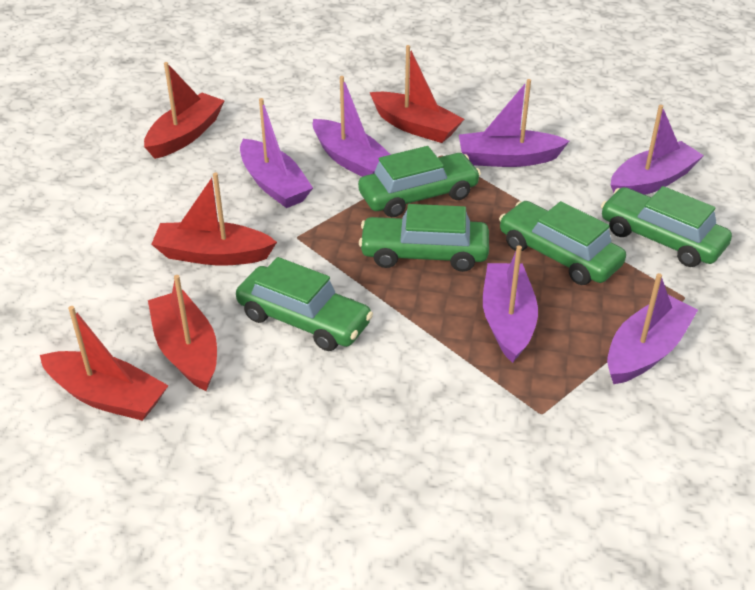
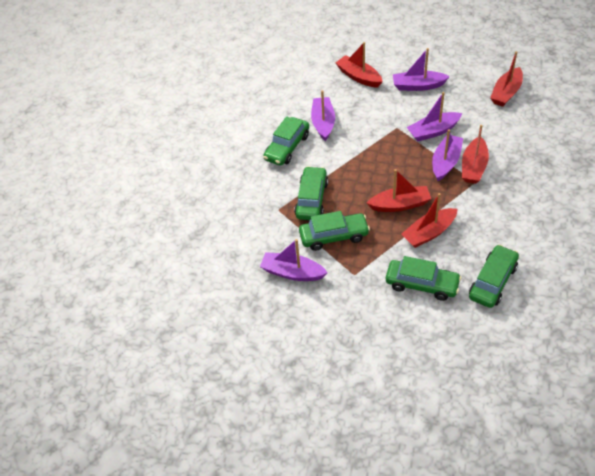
purple boat: 6 -> 5

